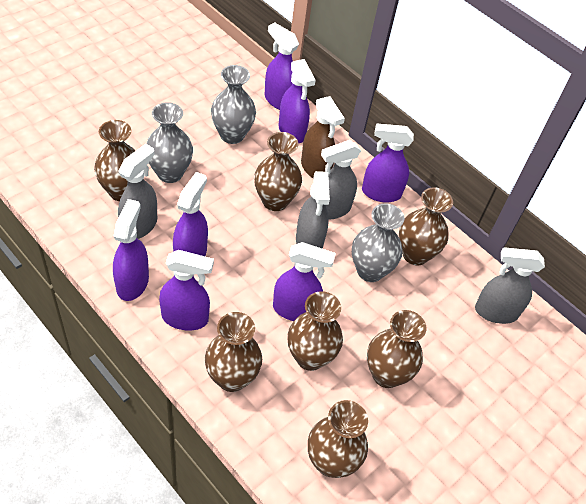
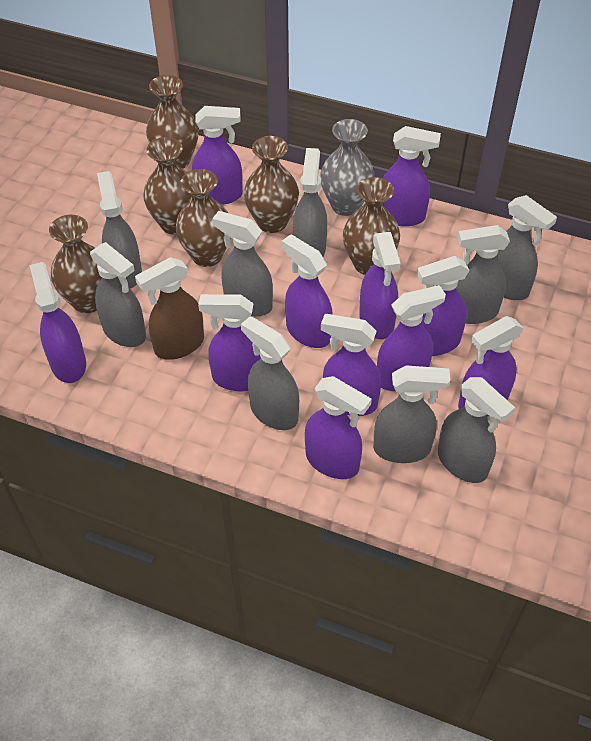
brown vase: 7 -> 6
grey spray bottle: 4 -> 9
grey vase: 3 -> 1
purple spray bottle: 7 -> 11

